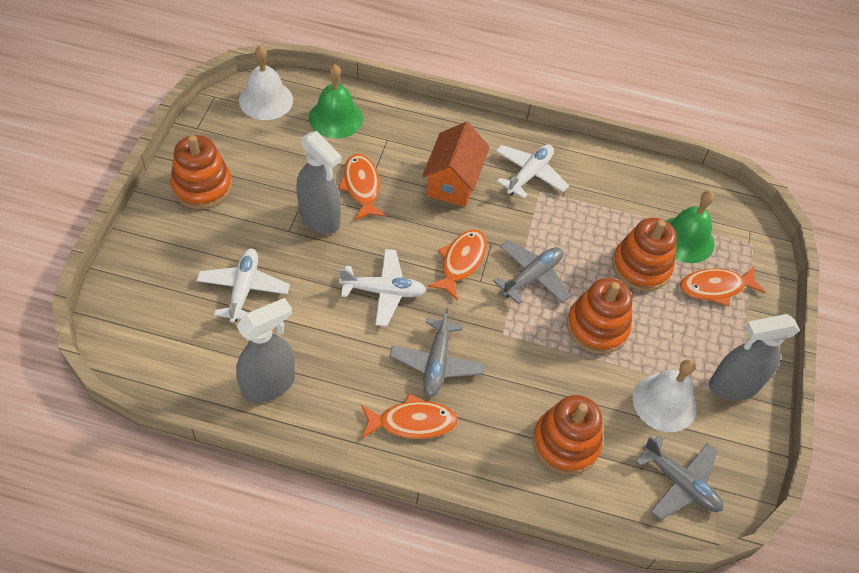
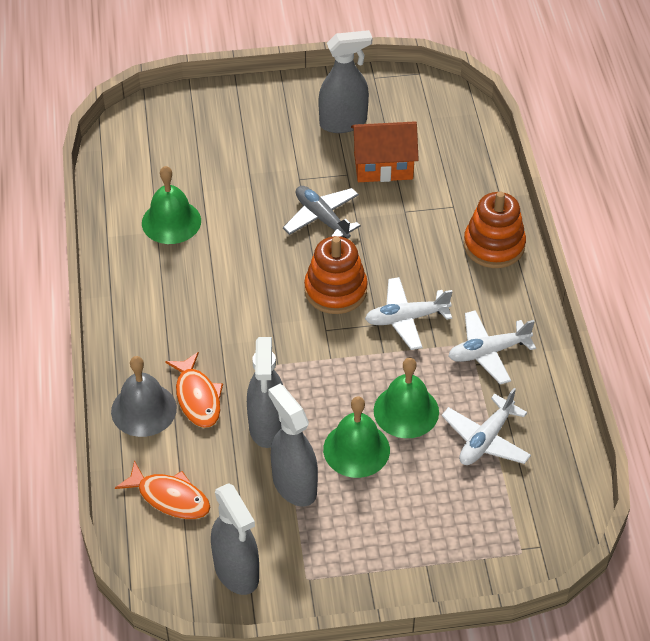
green bell: 2 -> 3
grey bell: 0 -> 1
grey plane: 3 -> 1
grey spray bottle: 3 -> 4
orange fish: 4 -> 2
orange stacking toy: 4 -> 2
white bell: 2 -> 0

